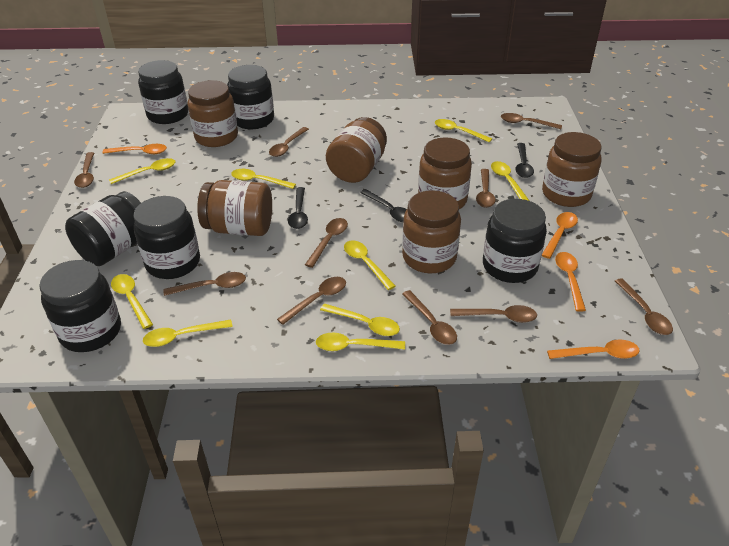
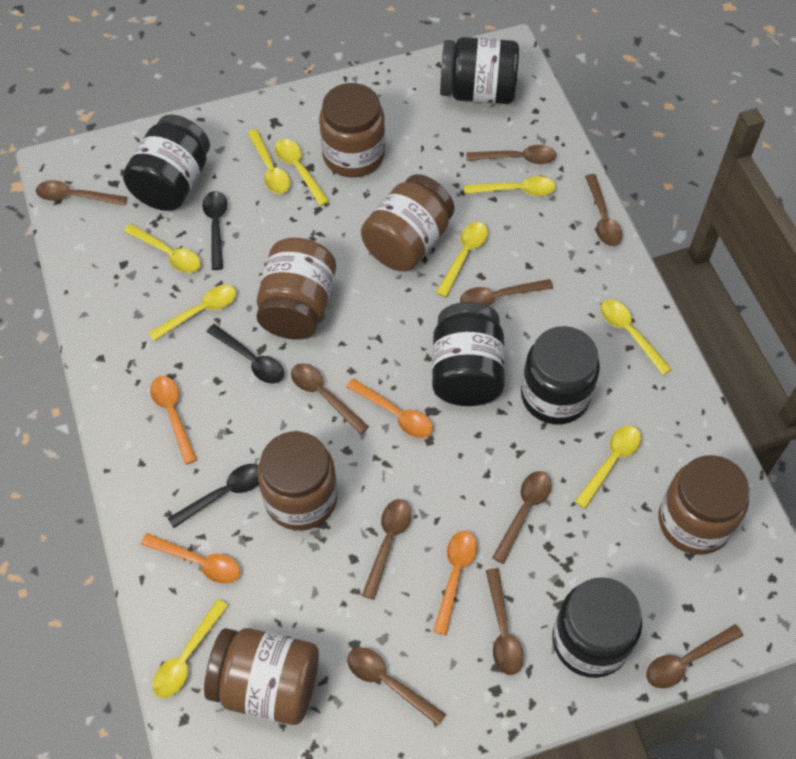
black jar: 6 -> 5

